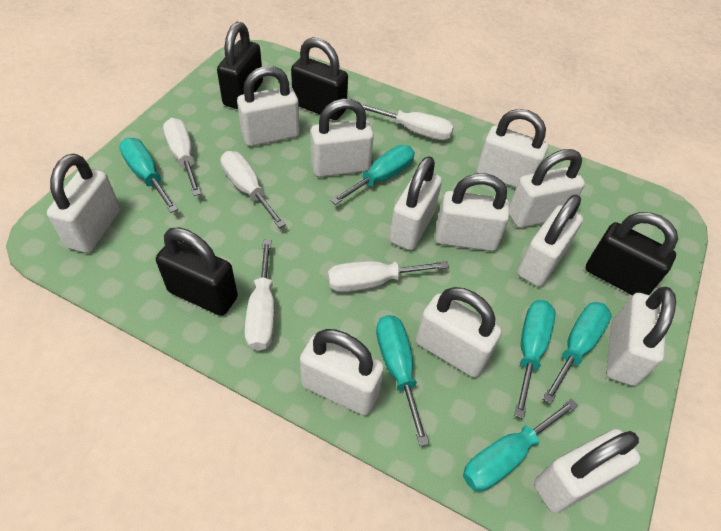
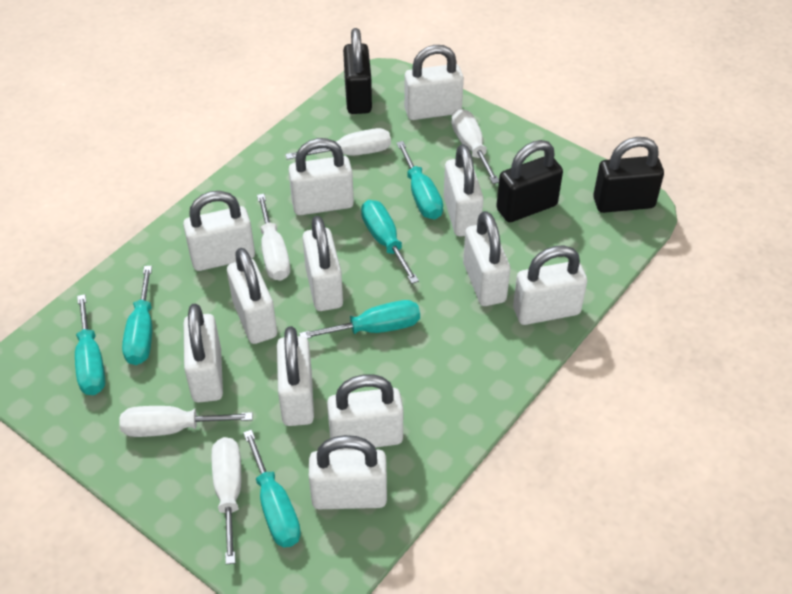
black padlock: 4 -> 3

